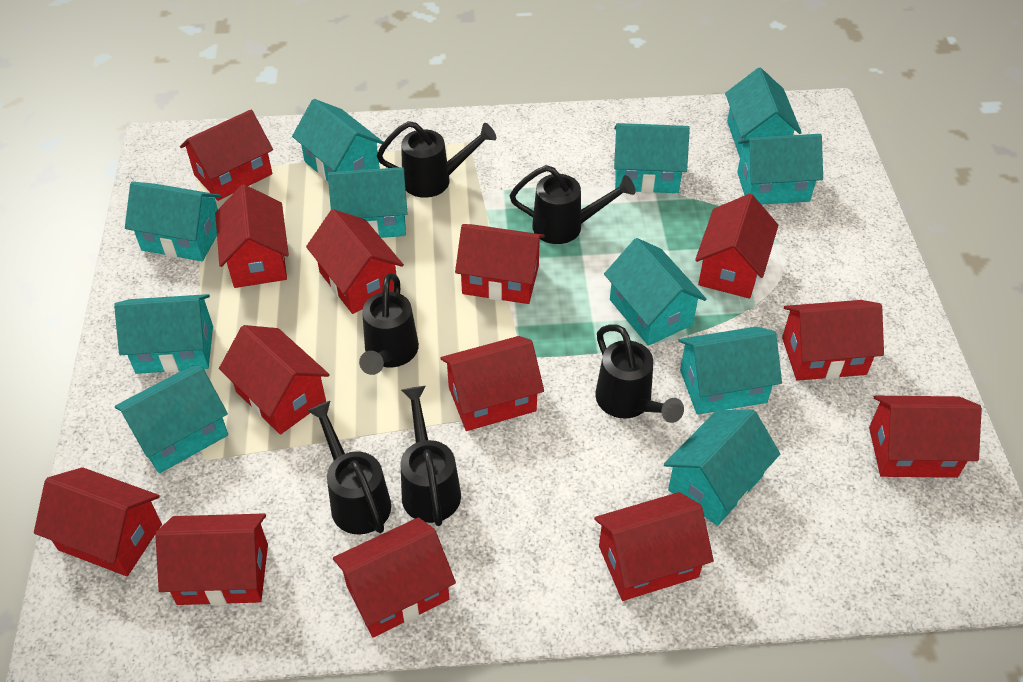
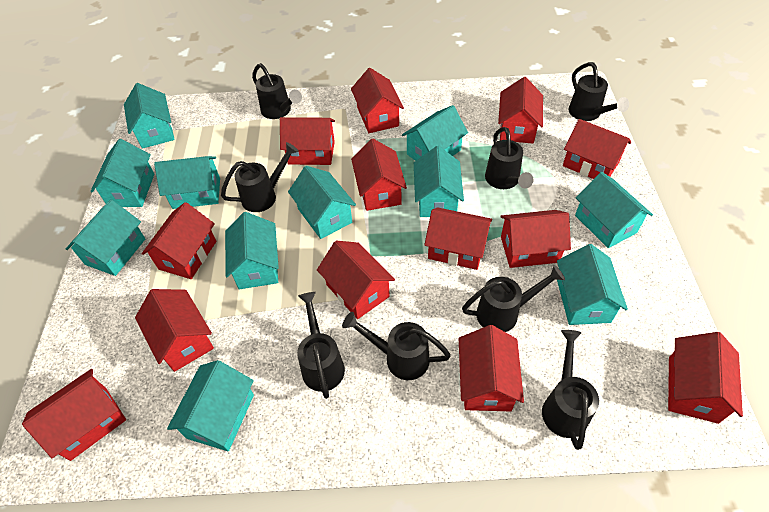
black watering can: 6 -> 8

